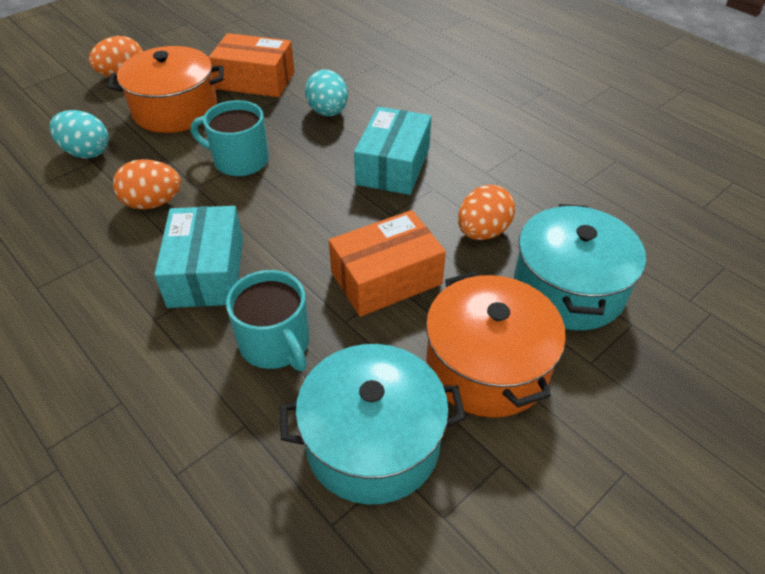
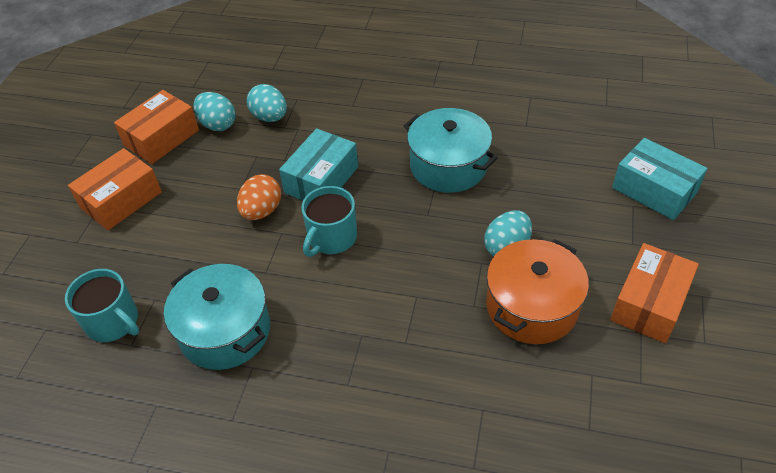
orange box: 2 -> 3
orange egg: 3 -> 1
orange pot: 2 -> 1
turquoise egg: 2 -> 3

